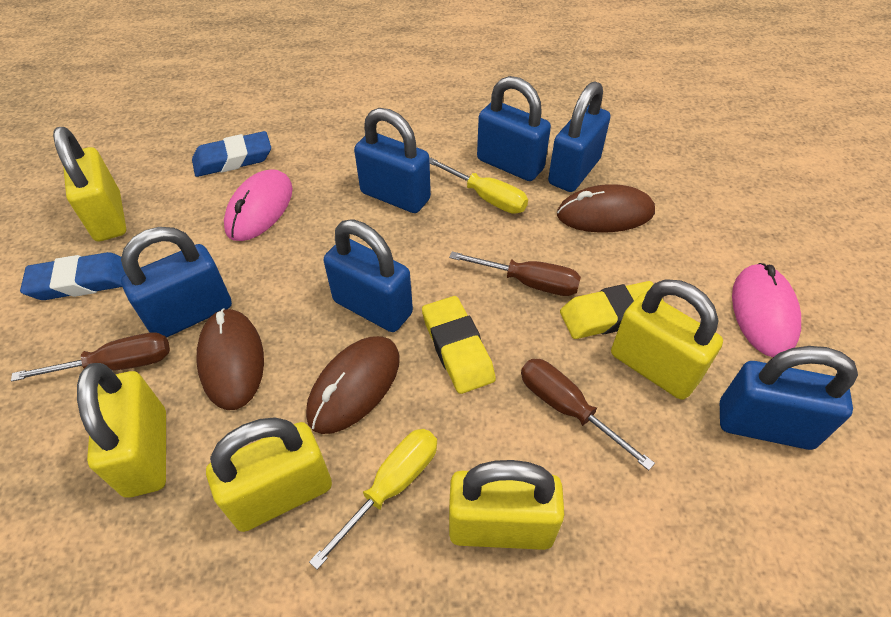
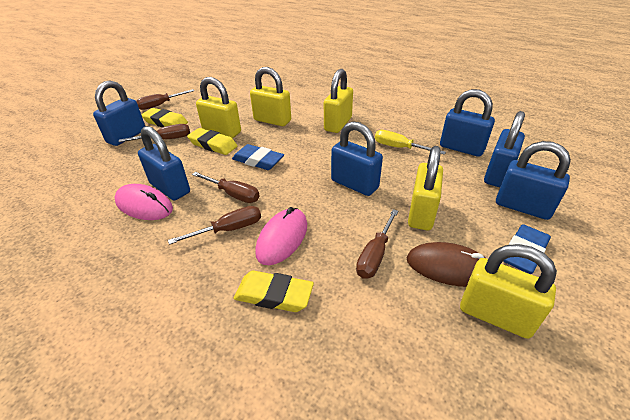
brown mouse: 3 -> 1
brown screwdriver: 3 -> 5
yellow eraser: 2 -> 3
yellow screwdriver: 2 -> 1

